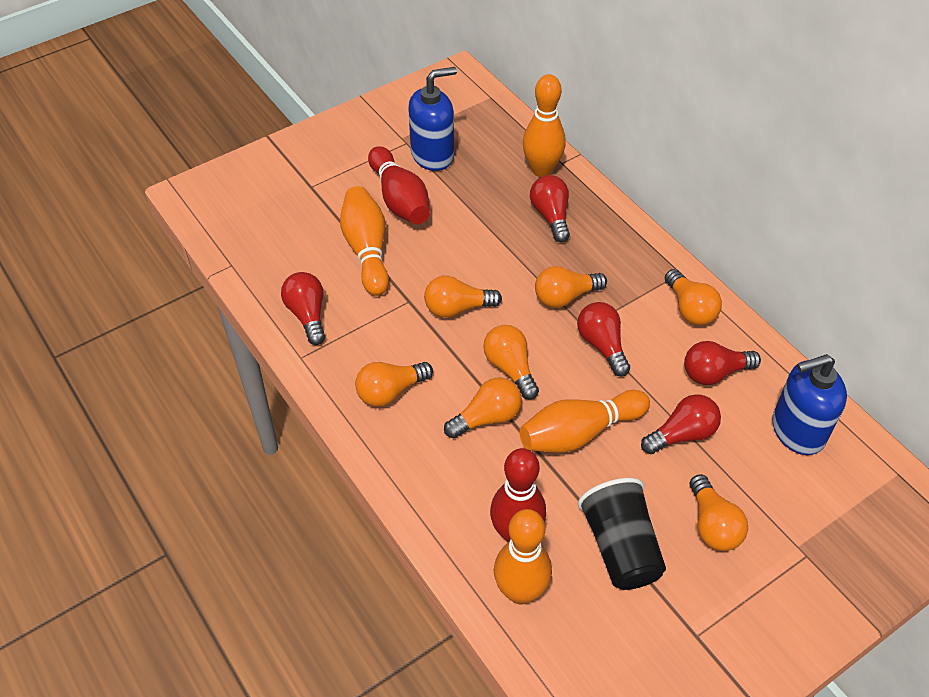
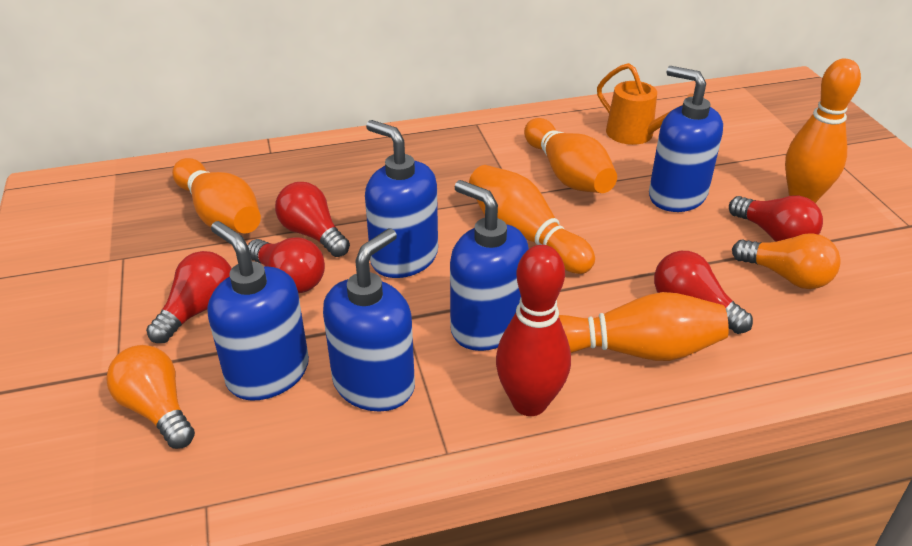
black cup: 1 -> 0
blue soap dispenser: 2 -> 5
orange bowling pin: 4 -> 5
orange light bulb: 7 -> 2
orange watering can: 0 -> 1
red bowling pin: 2 -> 1

